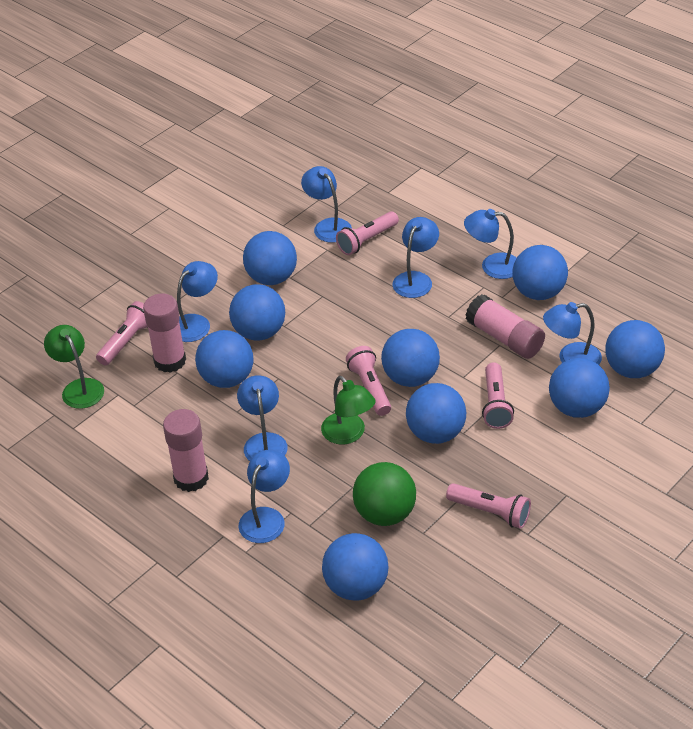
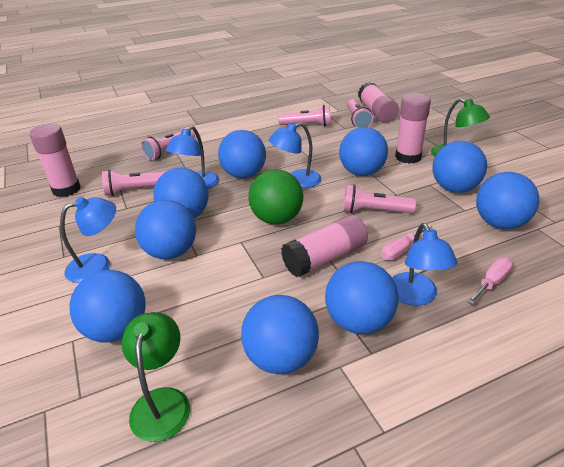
blue lamp: 7 -> 4
pink glue stick: 3 -> 4
pink screwdriver: 0 -> 2

